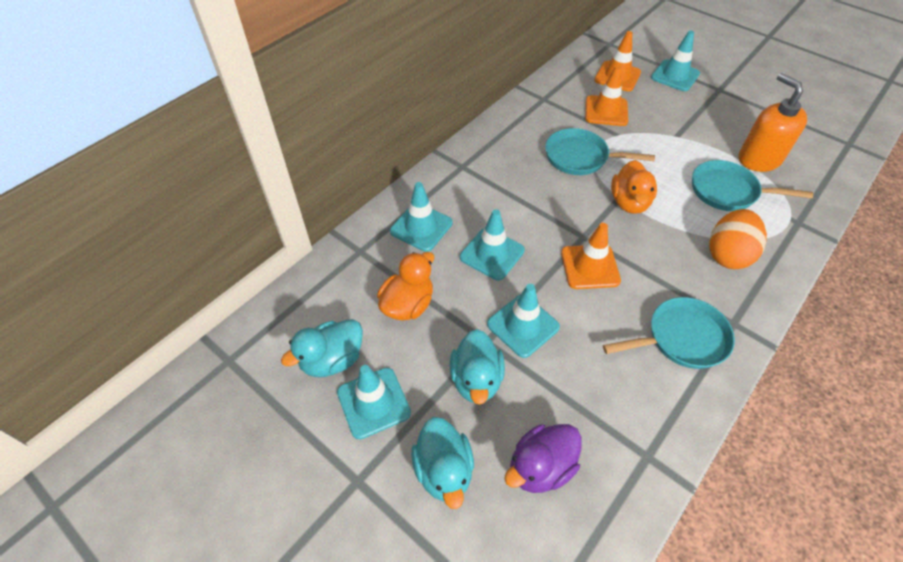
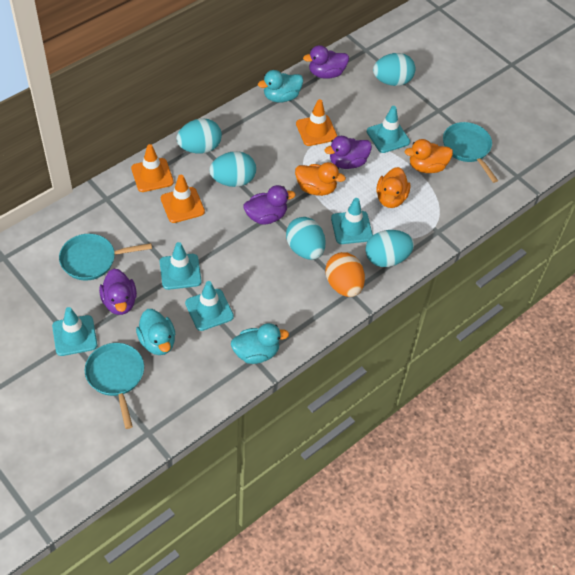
orange duck: 2 -> 3
orange soap dispenser: 1 -> 0
purple duck: 1 -> 4
turquoise egg: 0 -> 5

